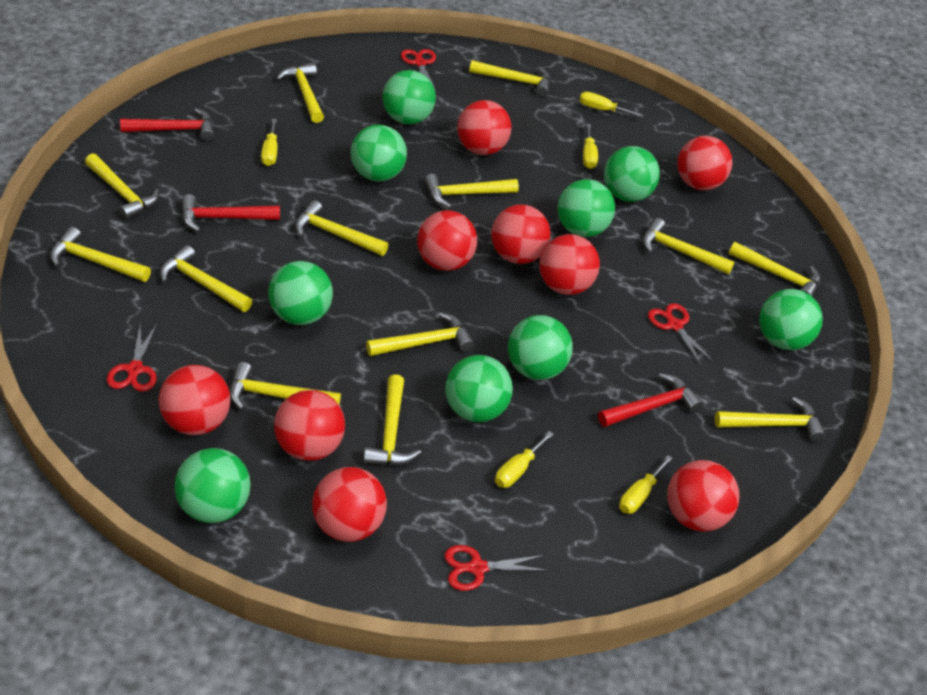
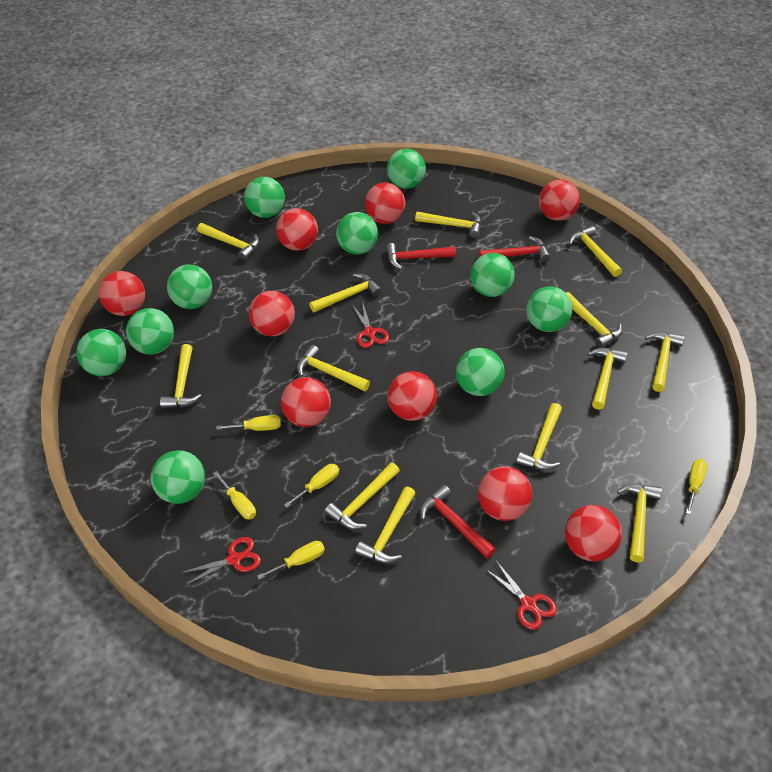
green ball: 9 -> 10
red scissors: 4 -> 3

